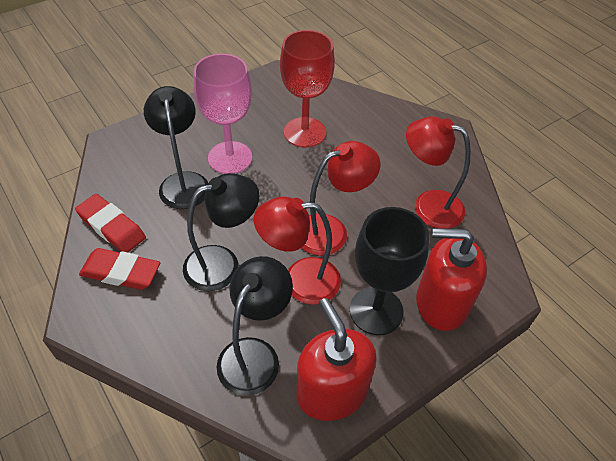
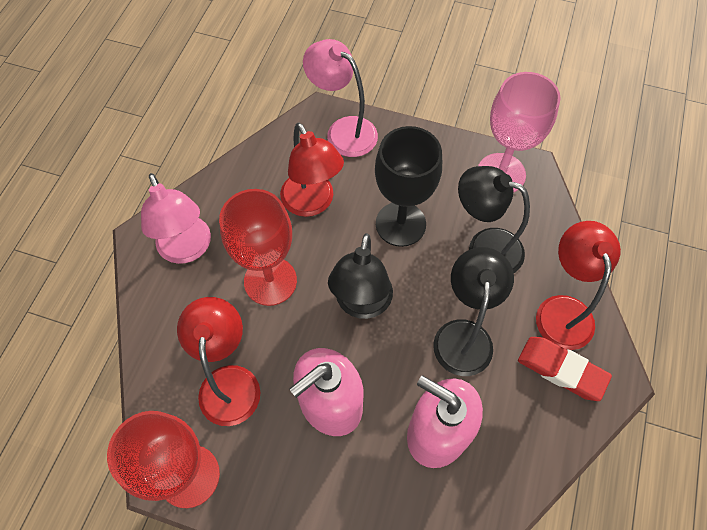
pink lamp: 0 -> 2
pink soap dispenser: 0 -> 2
red eraser: 2 -> 1
red goblet: 1 -> 2
red soap dispenser: 2 -> 0

